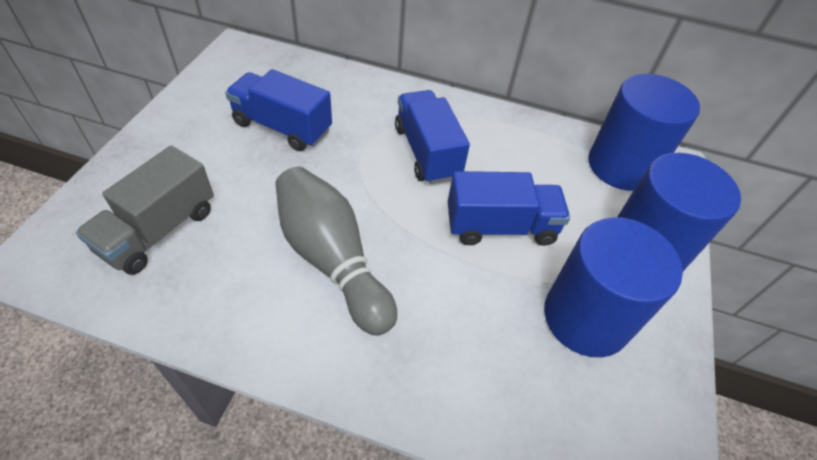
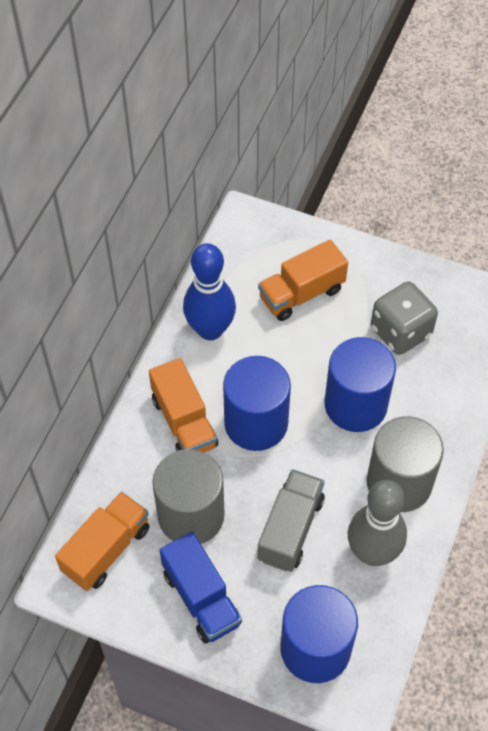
blue bowling pin: 0 -> 1
blue truck: 3 -> 1
grey cylinder: 0 -> 2
grey dice: 0 -> 1
orange truck: 0 -> 3

